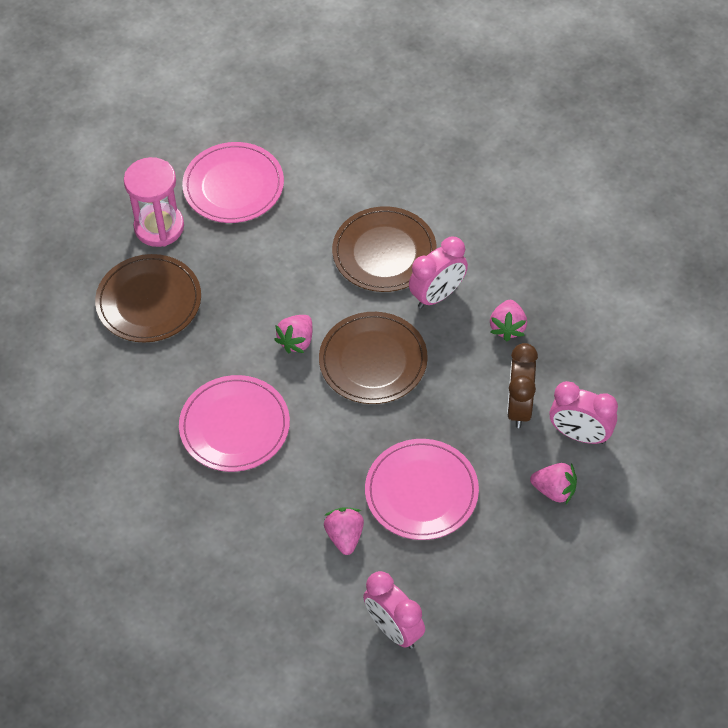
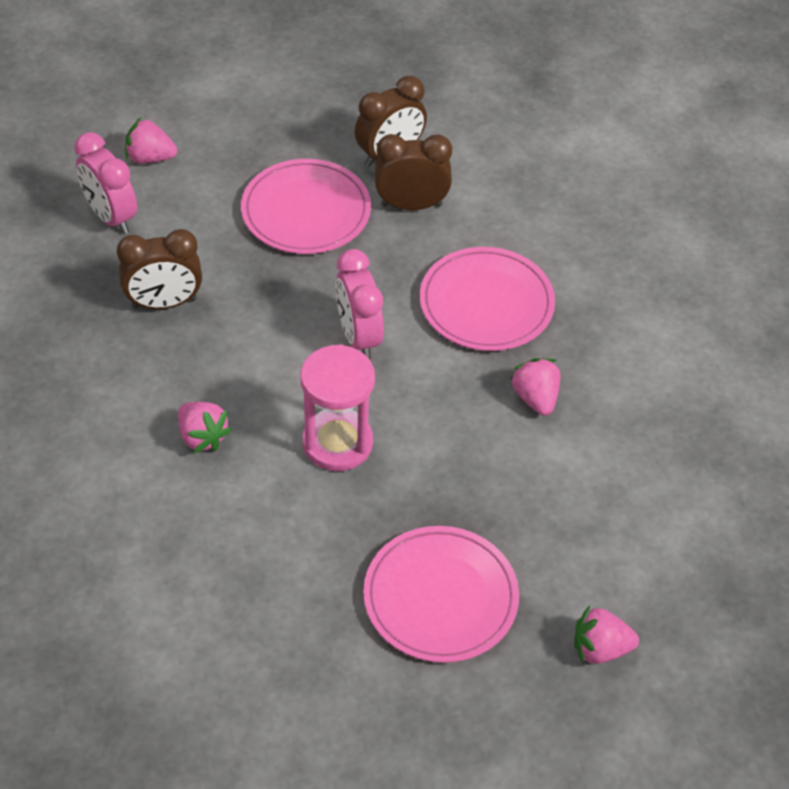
brown clock: 1 -> 3
brown plate: 3 -> 0
pink clock: 3 -> 2

